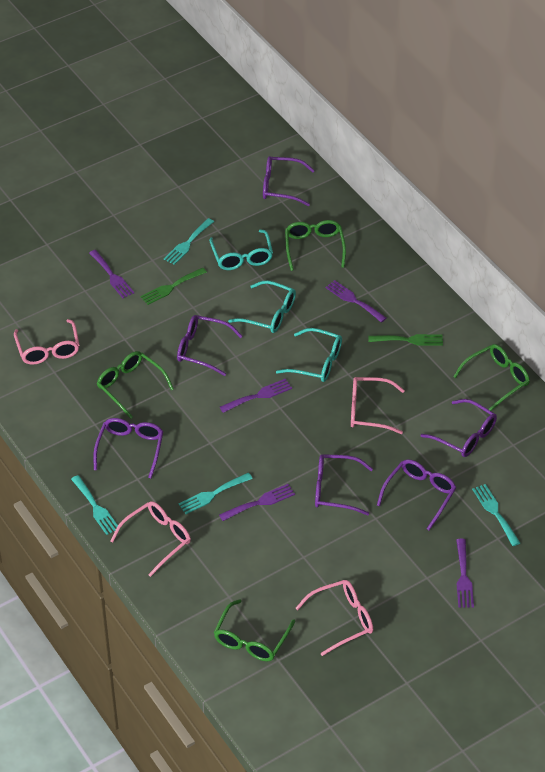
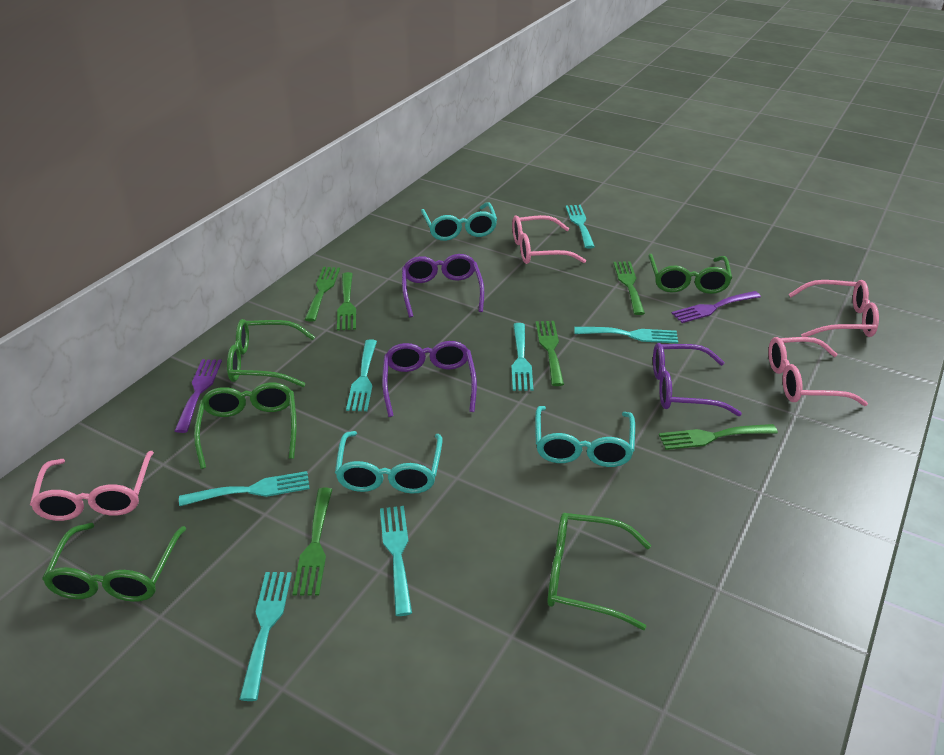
green fork: 2 -> 6
green glasses: 4 -> 5
purple fork: 5 -> 2
purple glasses: 6 -> 3
turquoise fork: 4 -> 7

